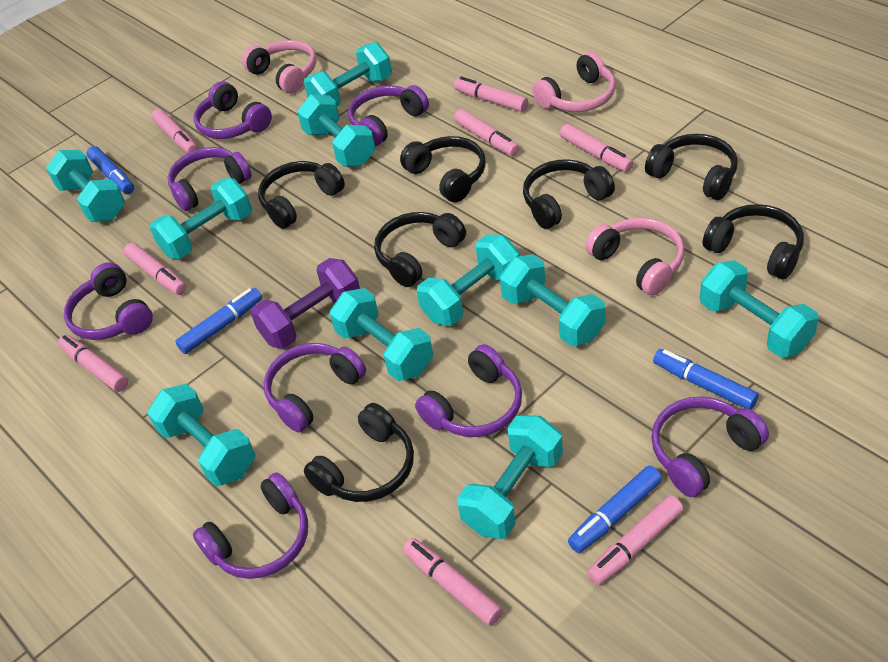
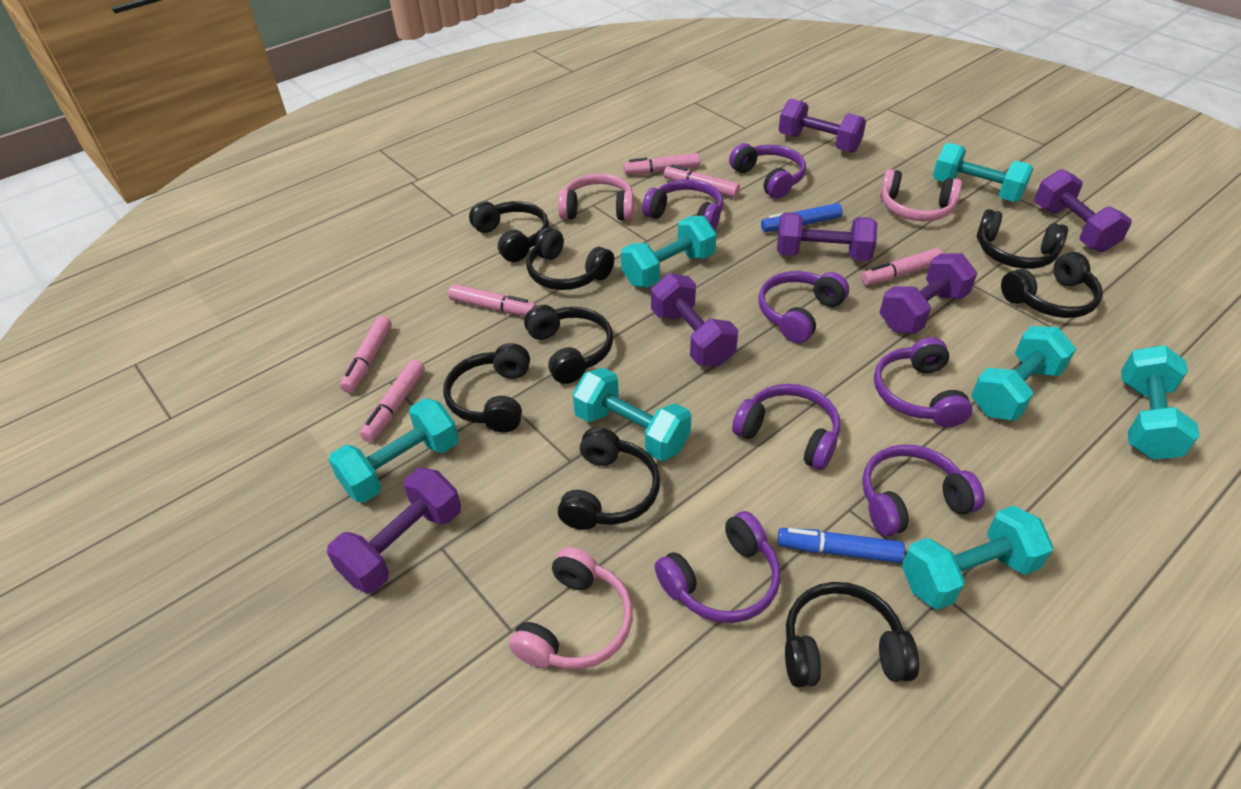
black headphones: 7 -> 8
blue marker: 4 -> 2
pink marker: 8 -> 6
purple dumbbell: 1 -> 6
purple headphones: 8 -> 7
turquoise dumbbell: 10 -> 7

